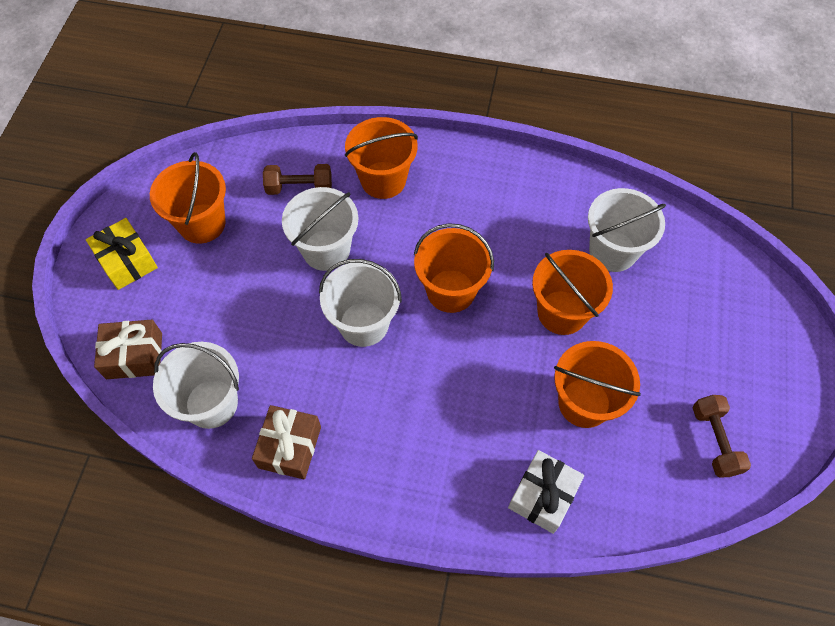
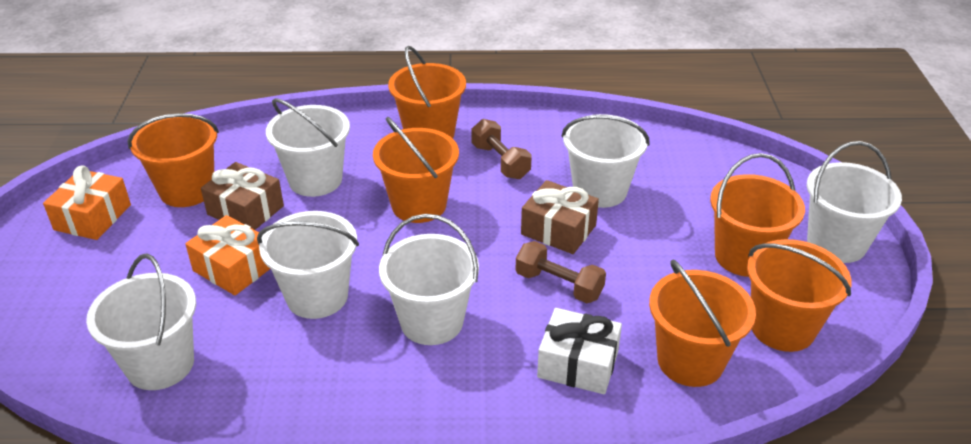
orange bucket: 5 -> 6
orange gift: 0 -> 2
white bucket: 4 -> 6
yellow gift: 1 -> 0

